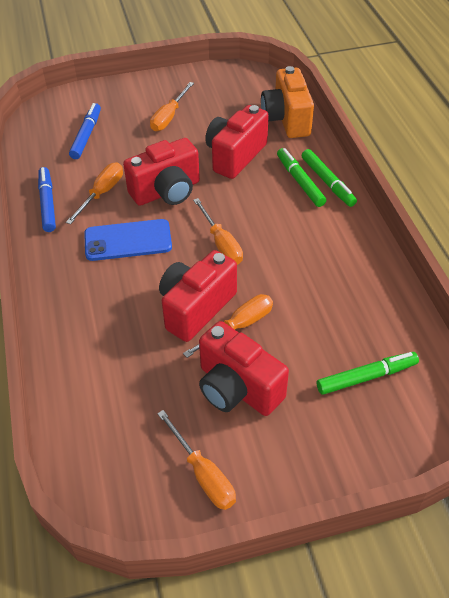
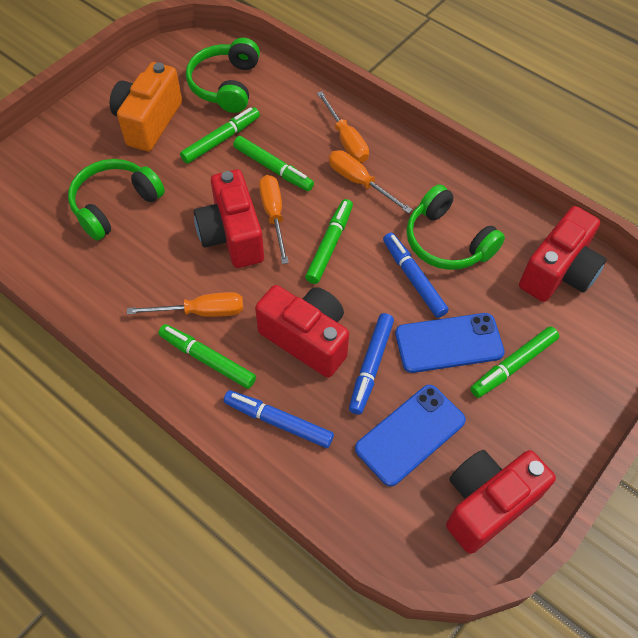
blue marker: 2 -> 3
blue phone: 1 -> 2
green headphones: 0 -> 3
green marker: 3 -> 5
orange screwdriver: 5 -> 4

